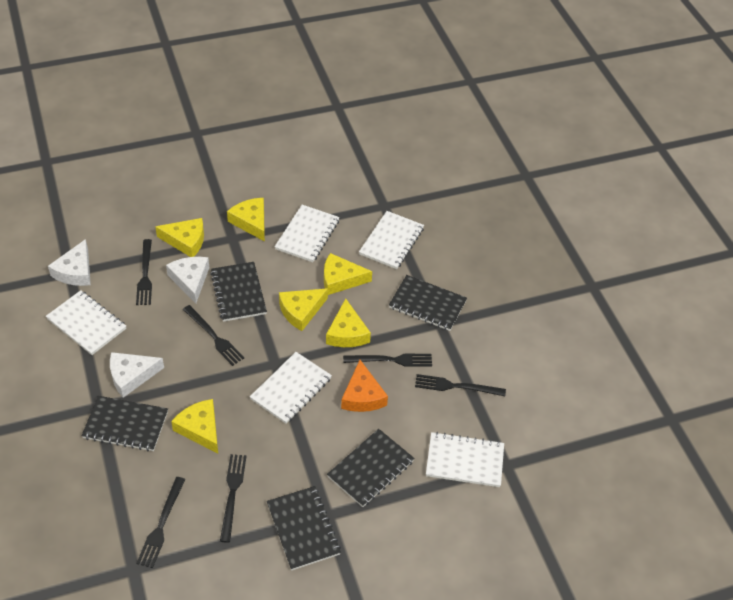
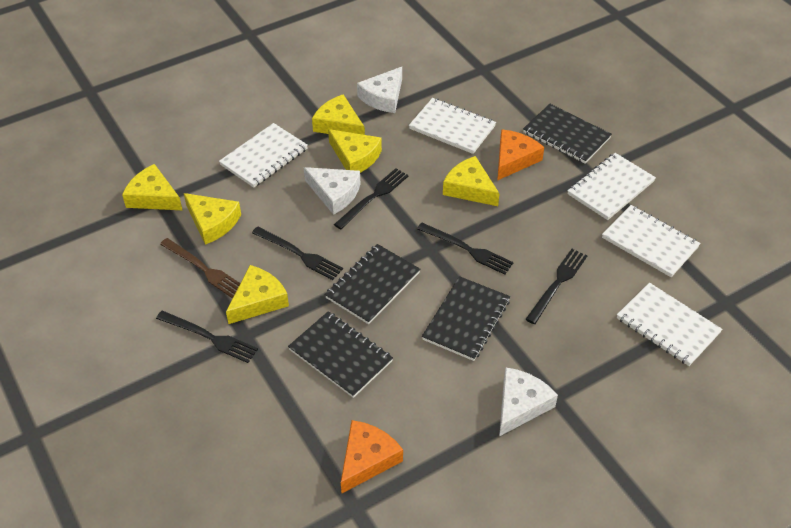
black fork: 6 -> 5
black notebook: 5 -> 4
brown fork: 0 -> 1
orange cheese: 1 -> 2

